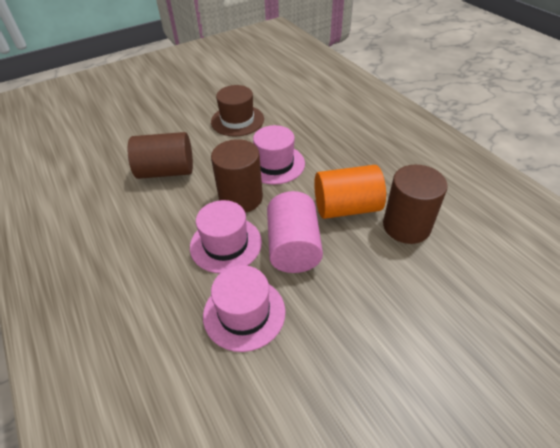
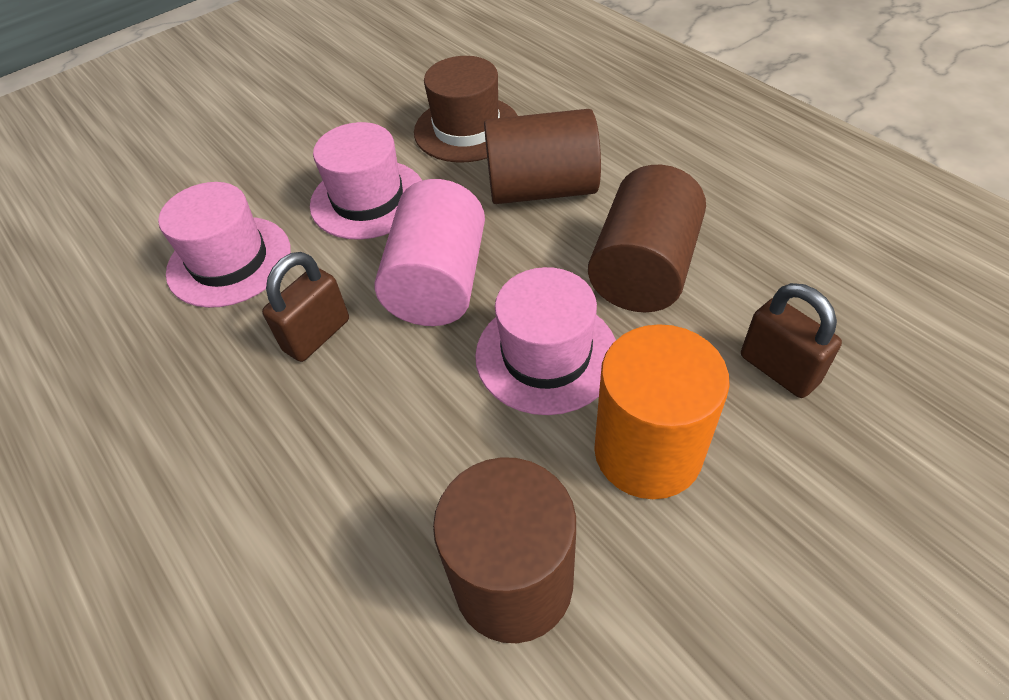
brown padlock: 0 -> 2

